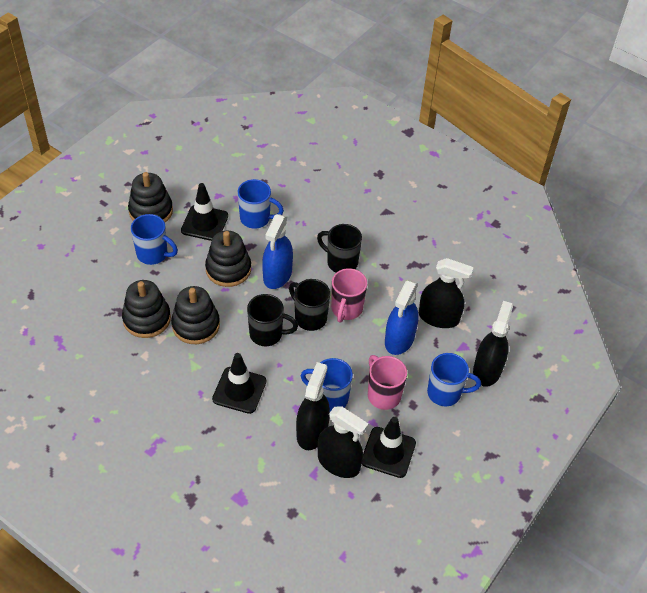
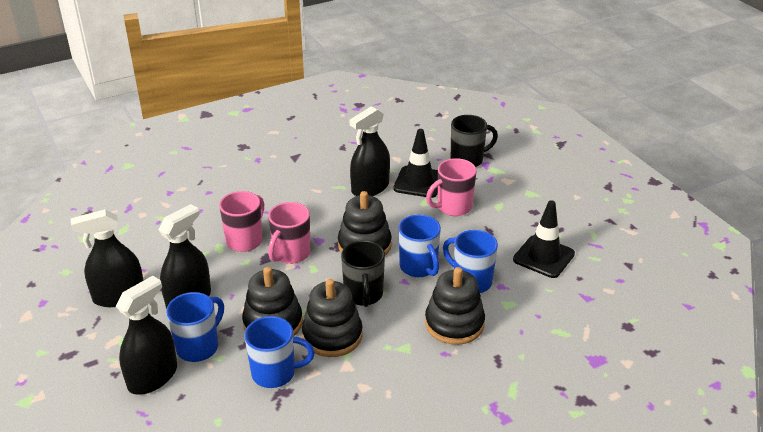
black mug: 3 -> 2
black traffic cone: 3 -> 2
blue spray bottle: 2 -> 0
pink mug: 2 -> 3

